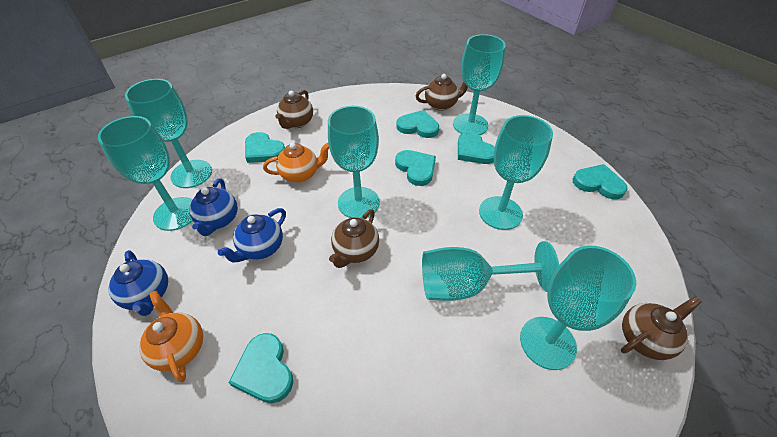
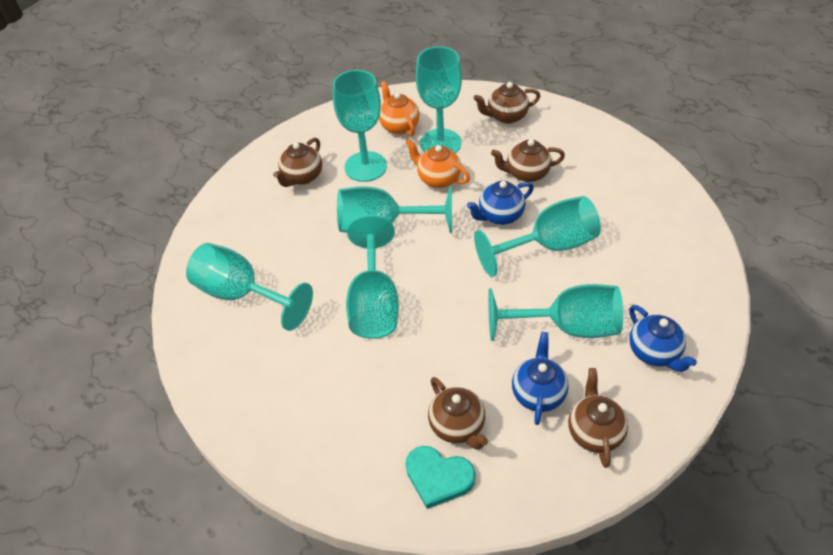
brown teapot: 4 -> 5
turquoise heart: 6 -> 1

